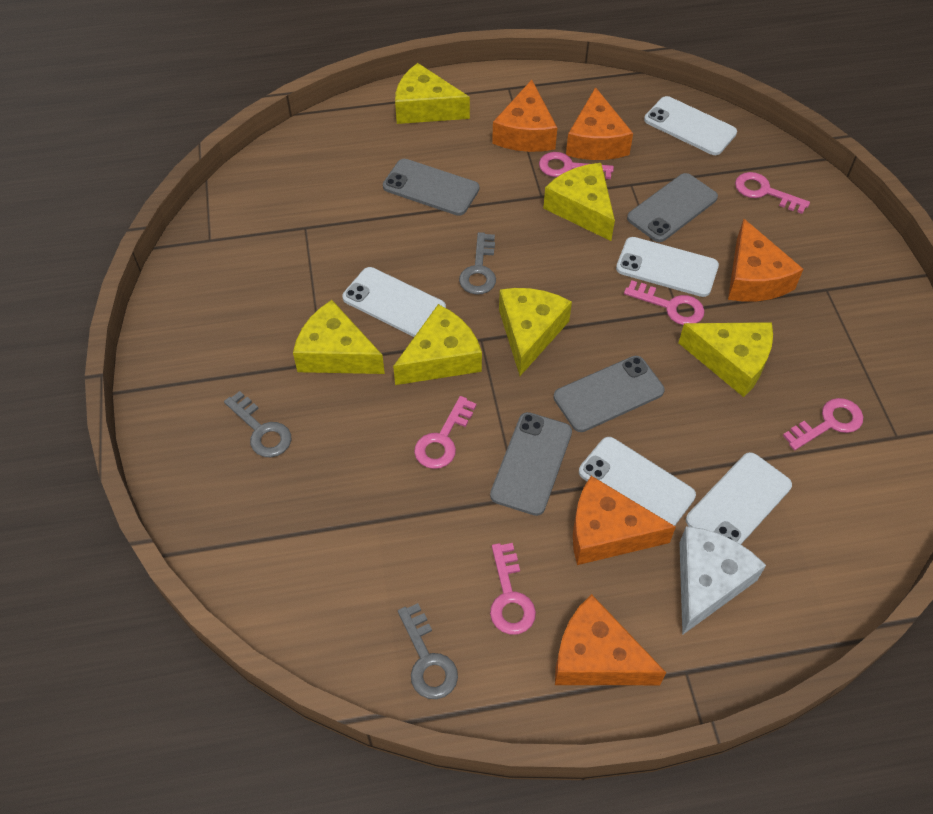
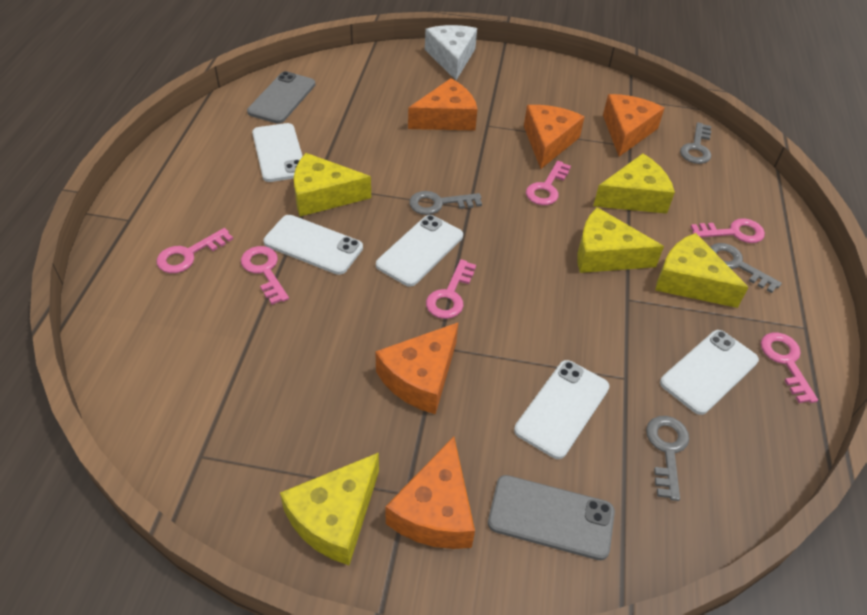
grey key: 3 -> 4
grey phone: 4 -> 2
yellow cheese: 6 -> 5

